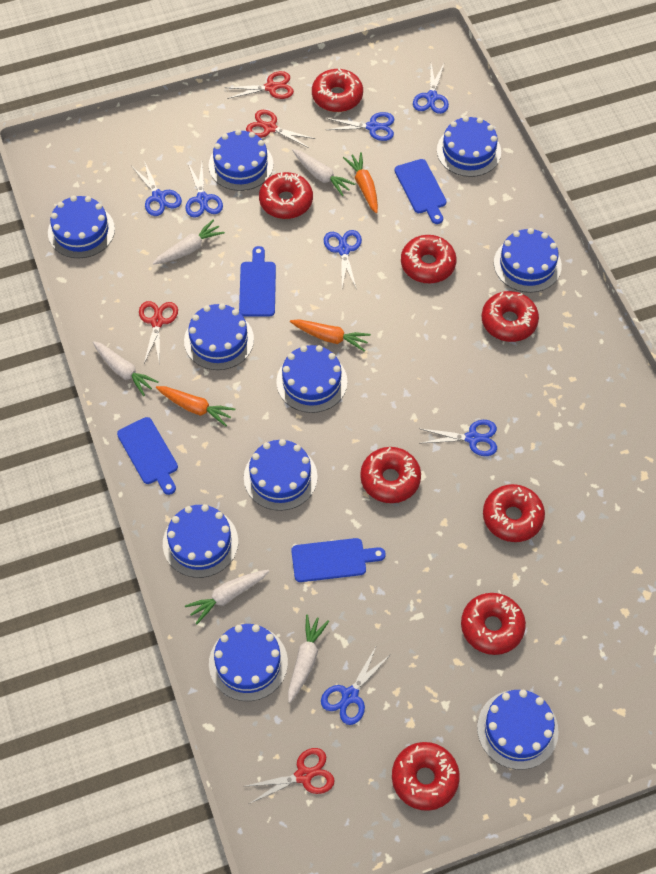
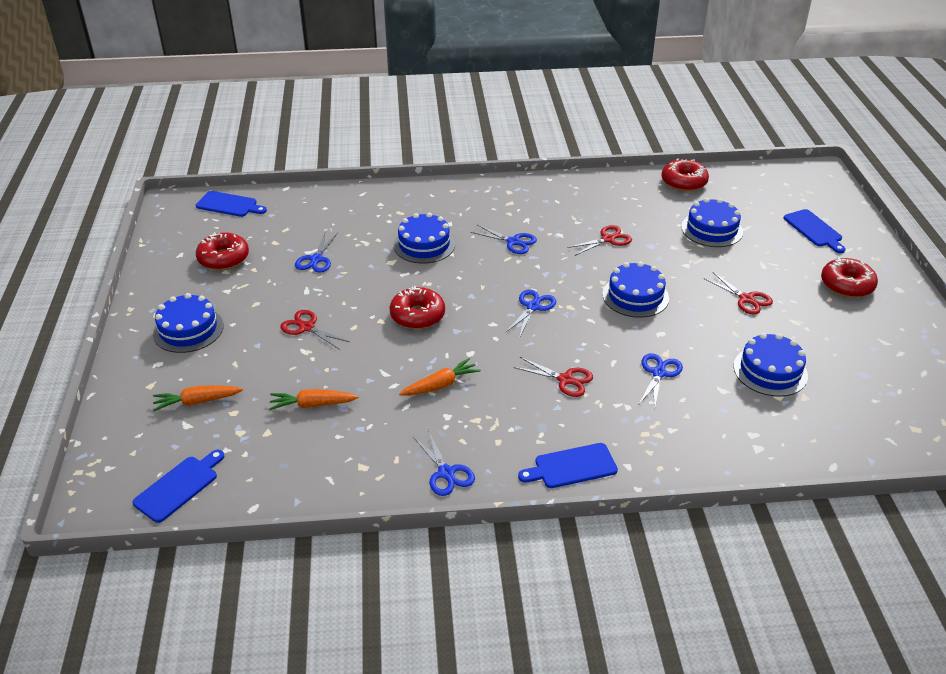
blue cake: 10 -> 5
blue scissors: 7 -> 5
red donut: 8 -> 4
white carrot: 5 -> 0

